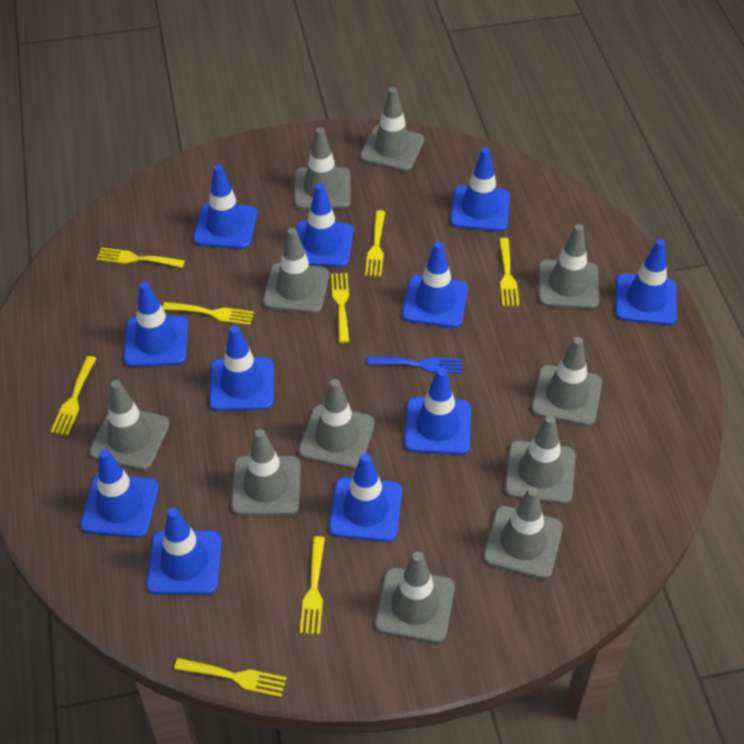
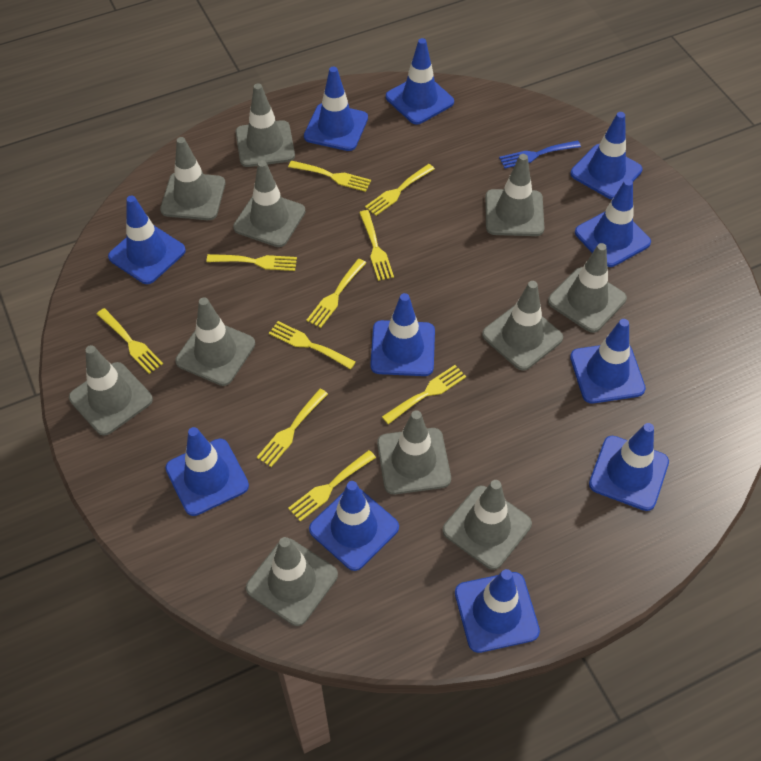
yellow fork: 8 -> 10

